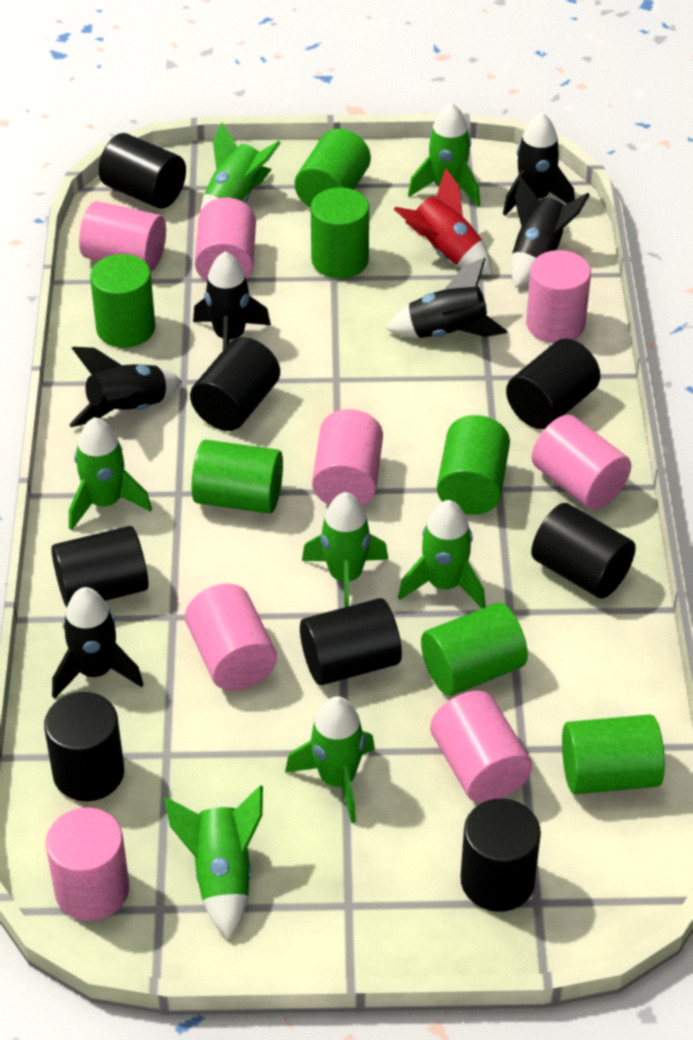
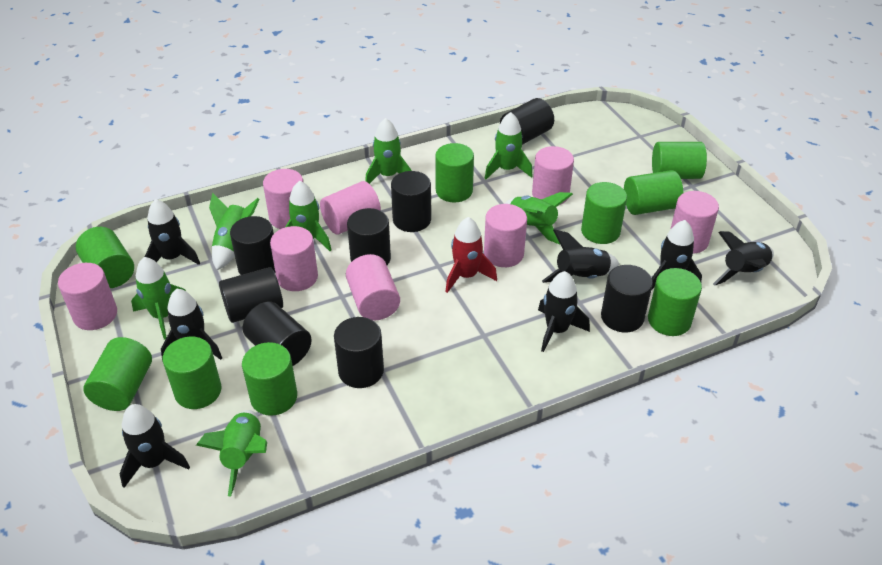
black rocket: 6 -> 7
green cylinder: 7 -> 9

